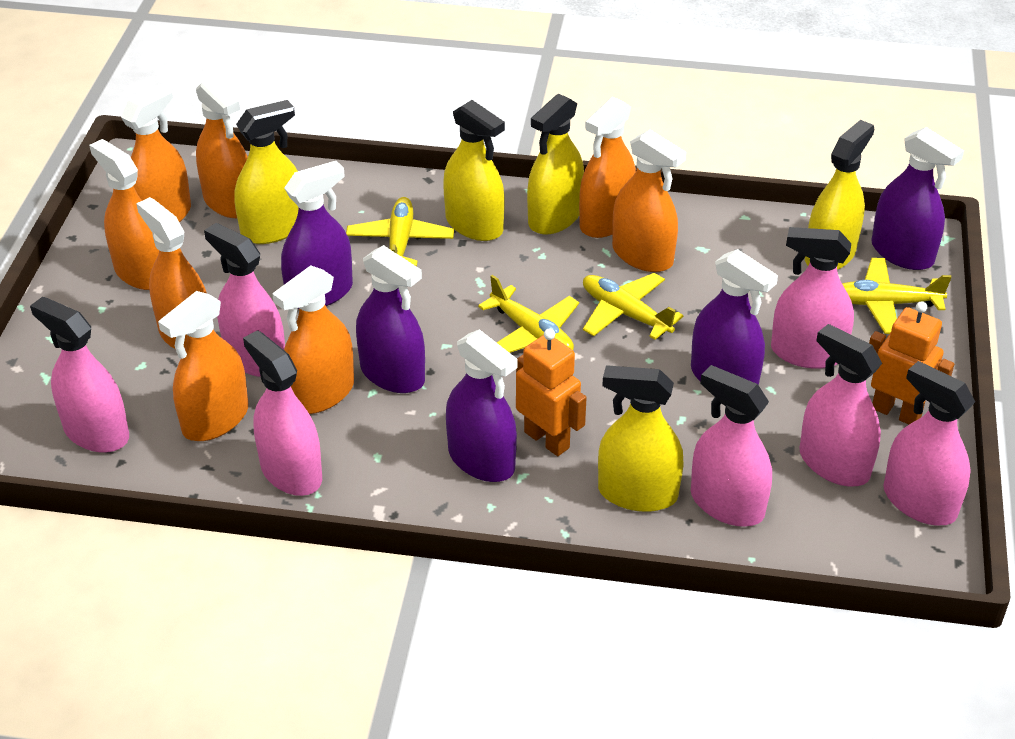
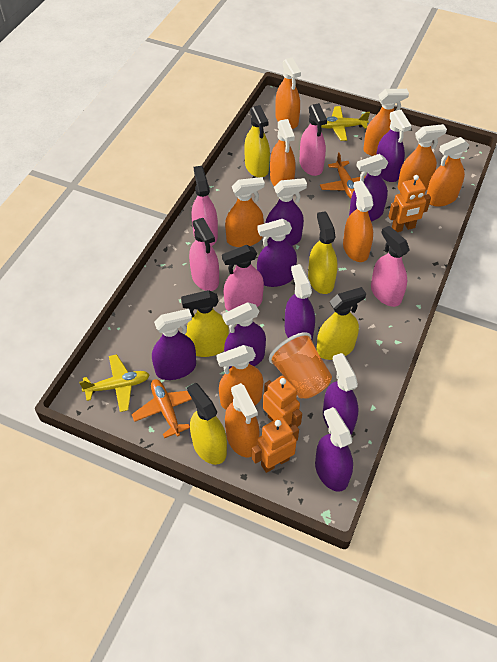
orange cup: 0 -> 1
orange plane: 0 -> 2
orange robot: 2 -> 3
orange spray bottle: 8 -> 9
pink spray bottle: 7 -> 5
purple spray bottle: 5 -> 9
yellow plane: 4 -> 2

